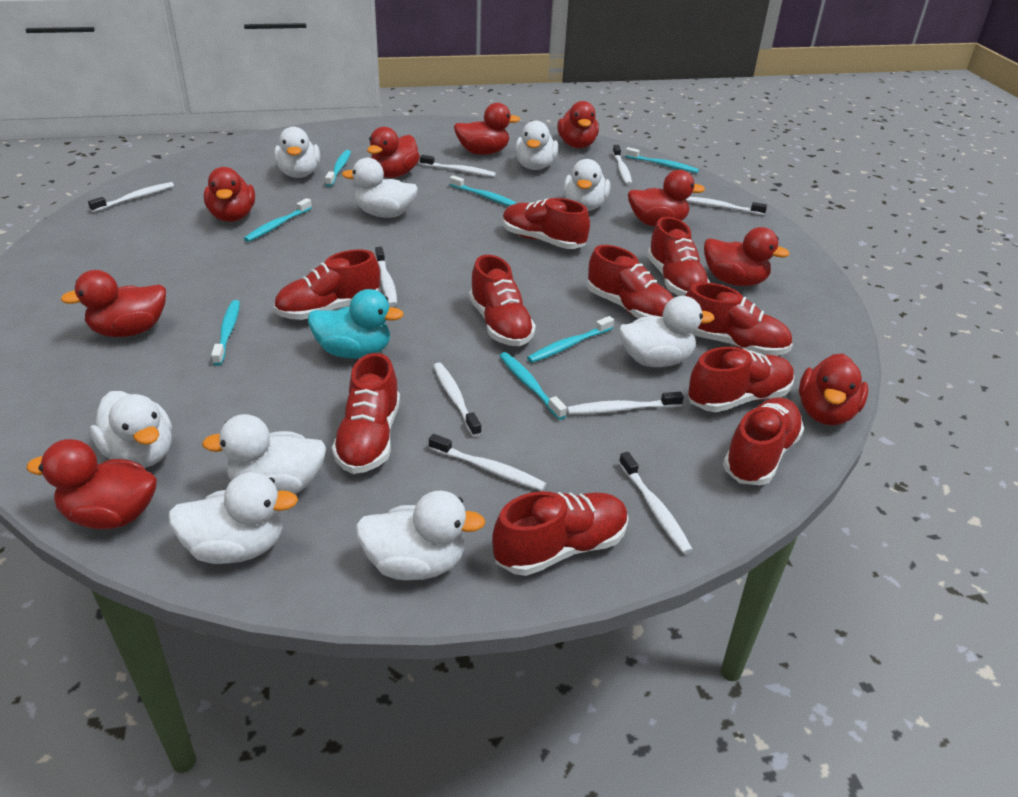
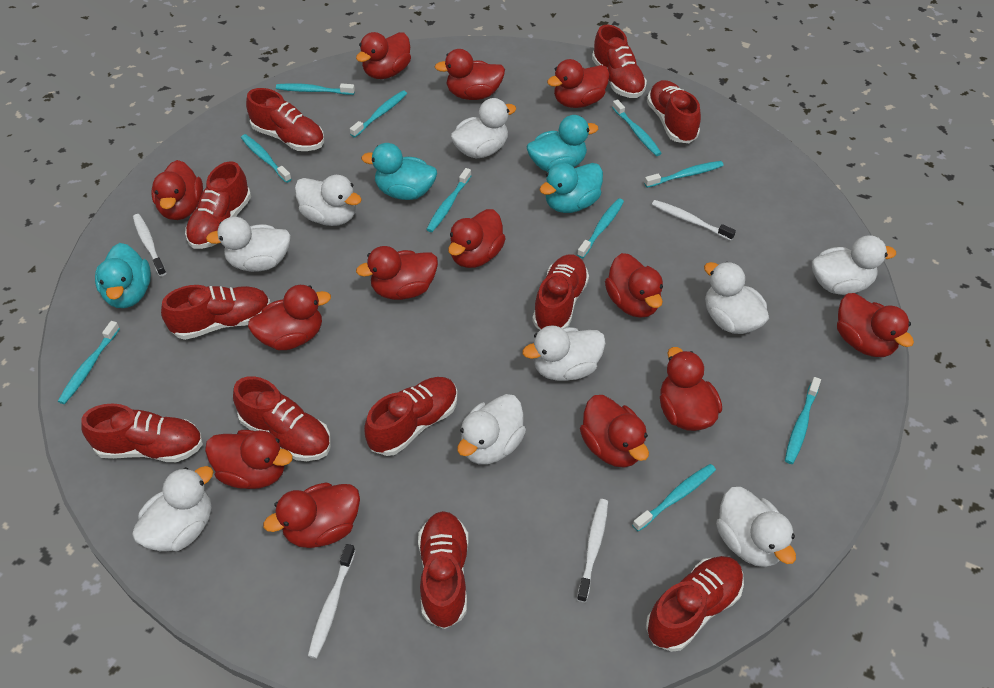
red duck: 9 -> 13
red shoe: 10 -> 11
turquoise duck: 1 -> 4
turquoise toothbrush: 7 -> 10
white toothbrush: 9 -> 4

